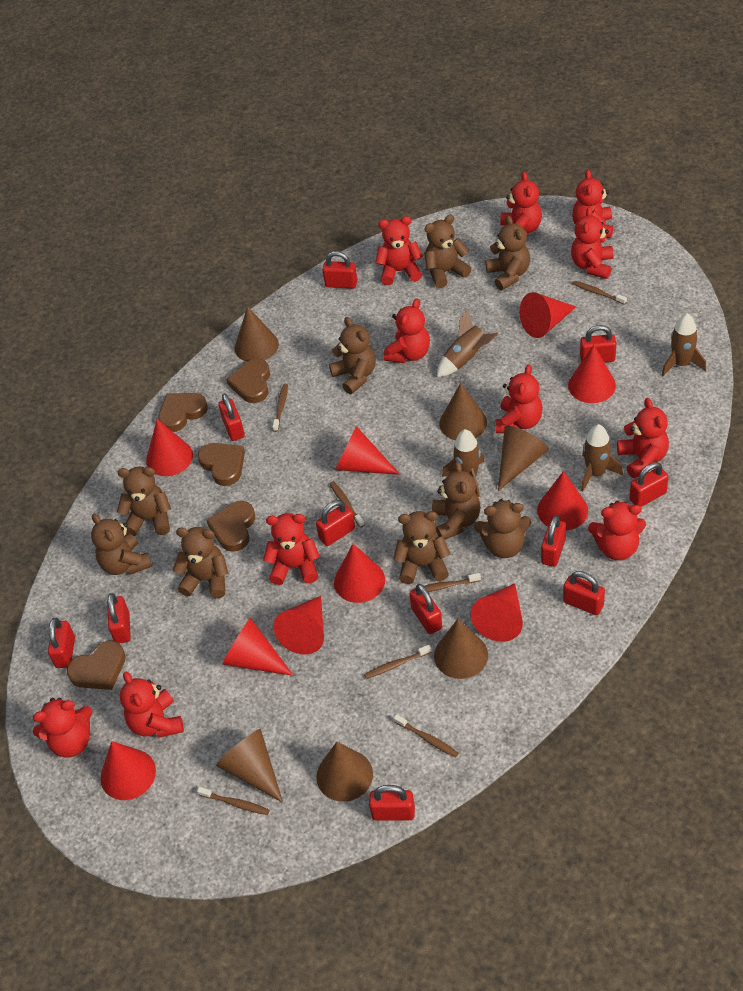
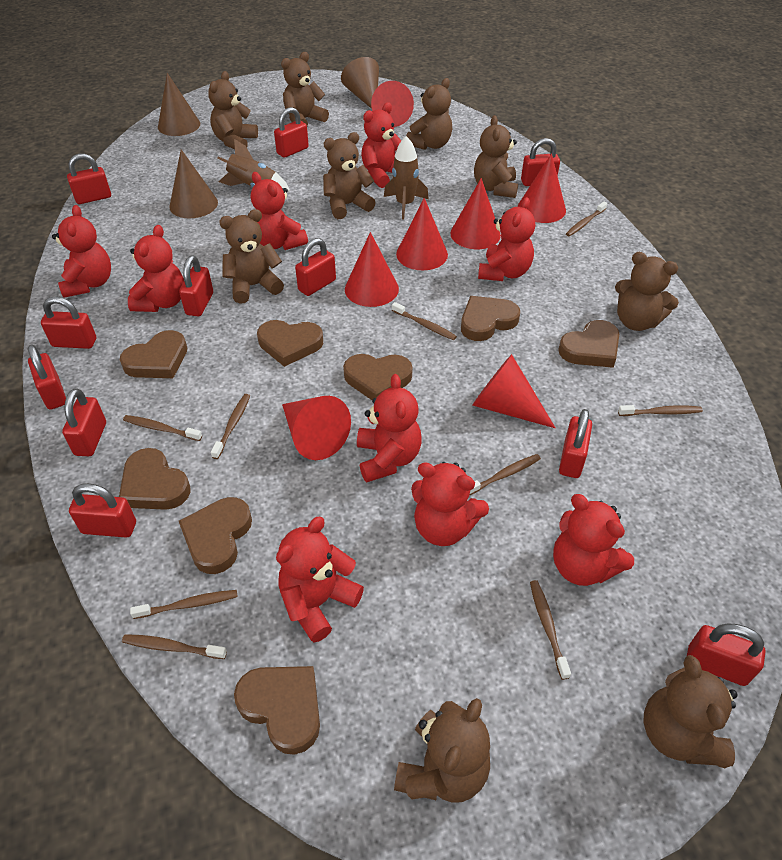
brown cone: 6 -> 3
brown heart: 5 -> 8
brown rocket: 4 -> 2
brown toothbrush: 7 -> 9
red cone: 10 -> 7
red teddy bear: 11 -> 9

